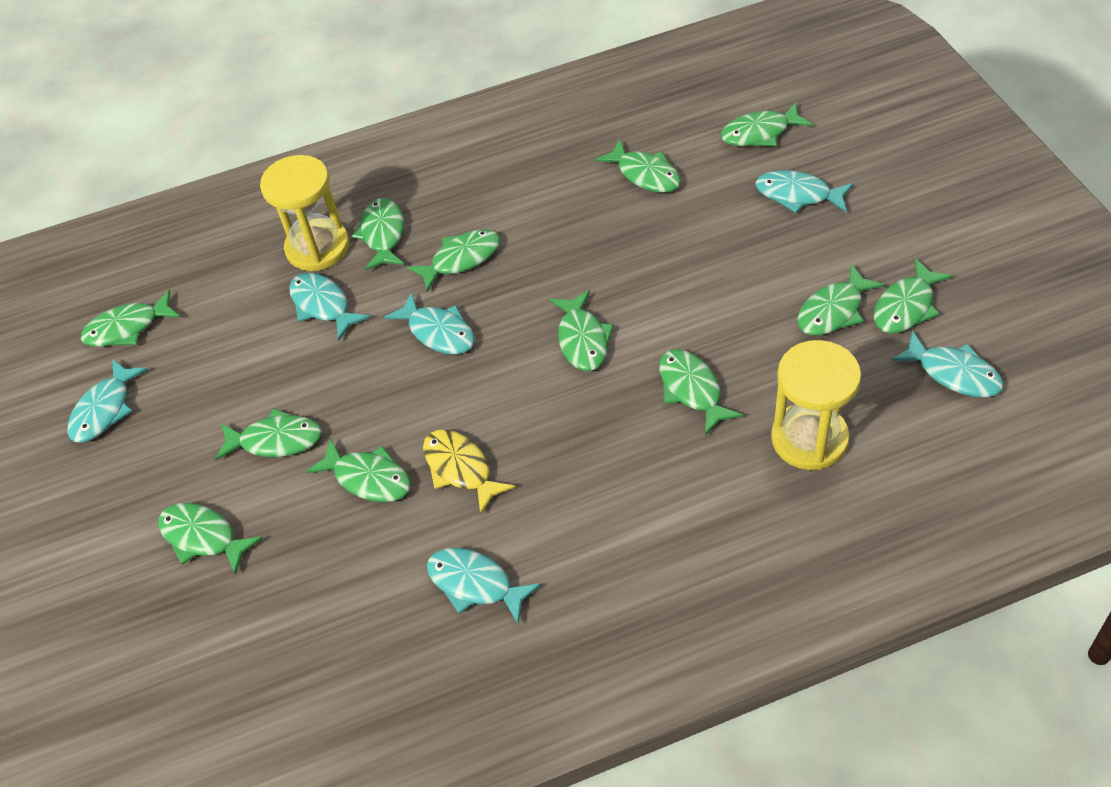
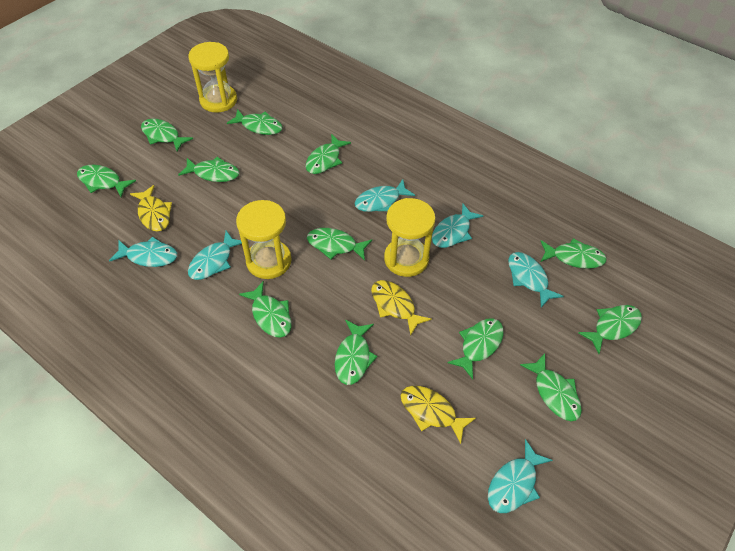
yellow fish: 1 -> 3
yellow hourglass: 2 -> 3

